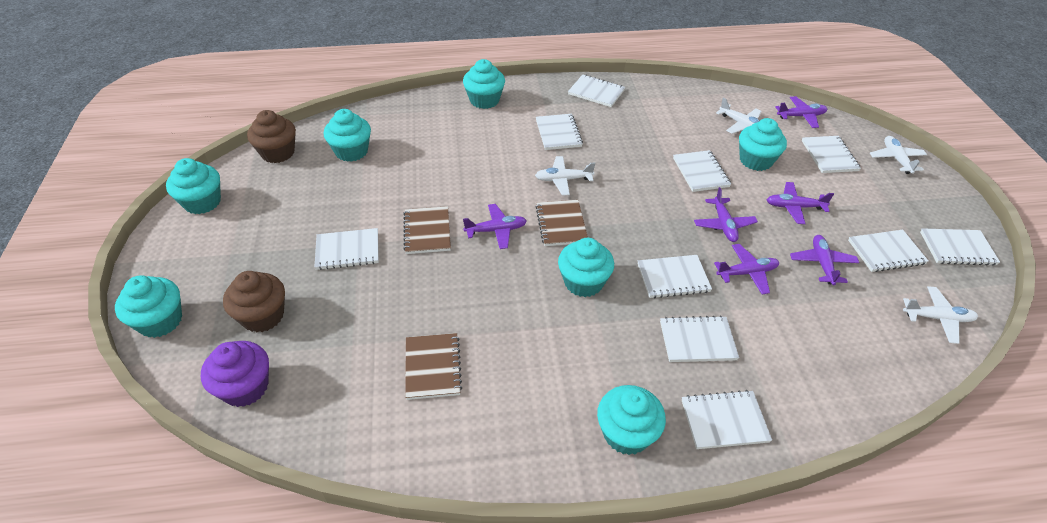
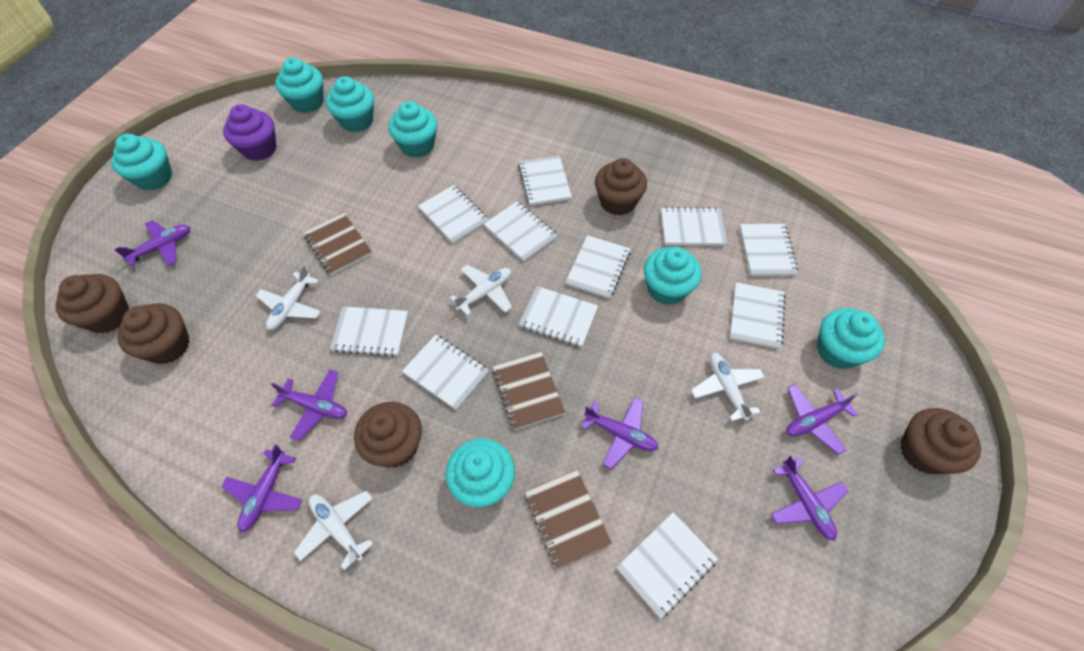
brown cupcake: 2 -> 5
white notebook: 10 -> 11

